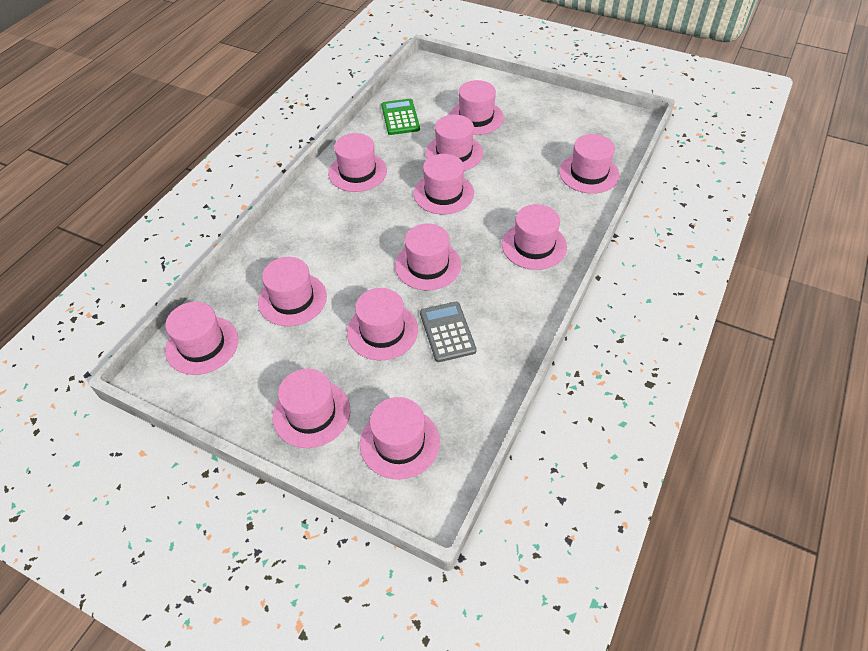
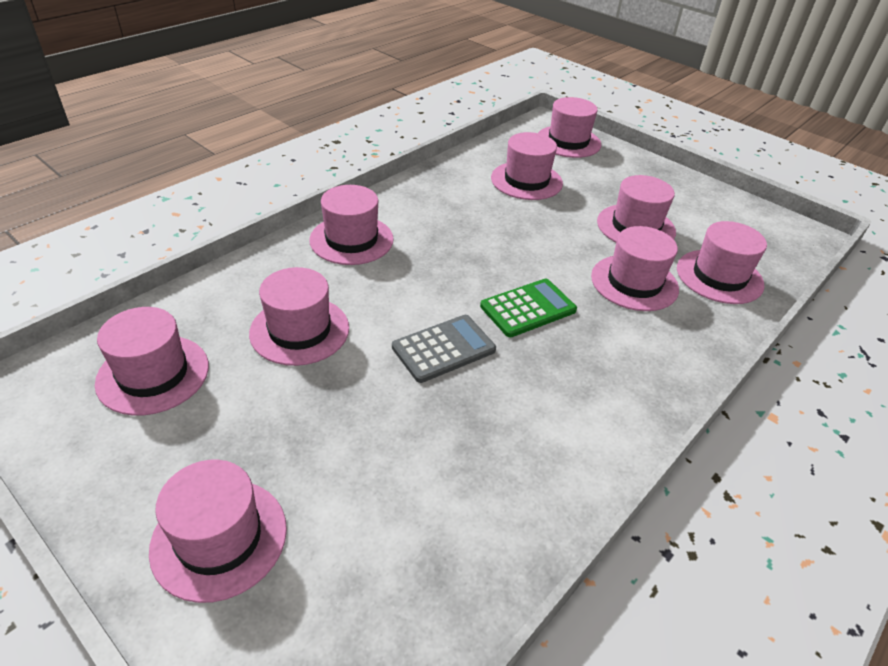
pink hat: 12 -> 9

